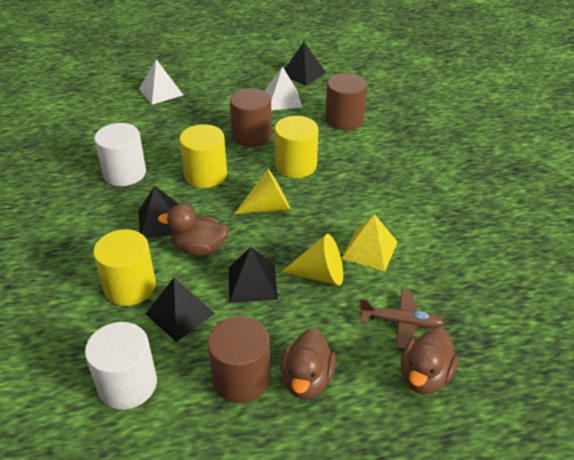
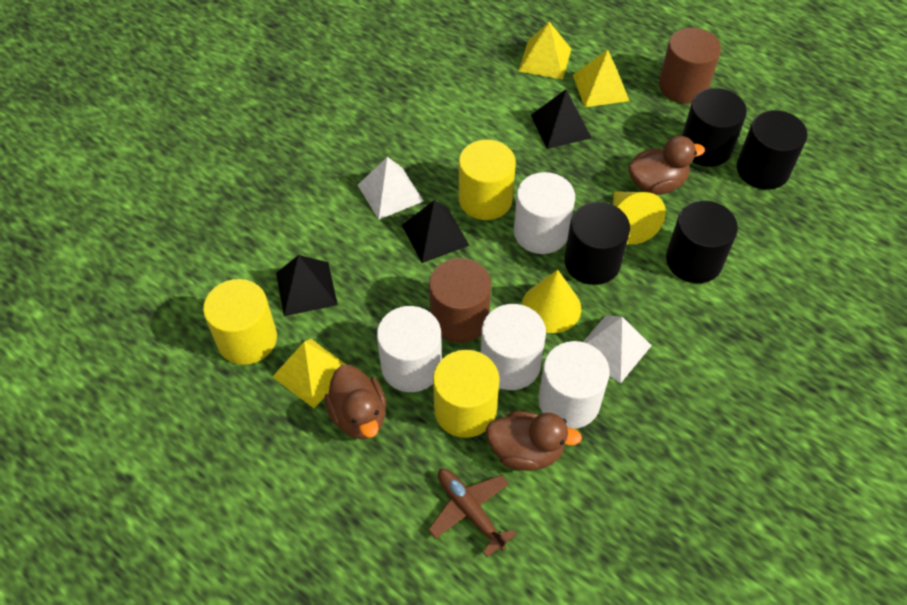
black cylinder: 0 -> 4
black pyramid: 4 -> 3
brown cylinder: 3 -> 2
white cylinder: 2 -> 4
yellow pyramid: 1 -> 3

